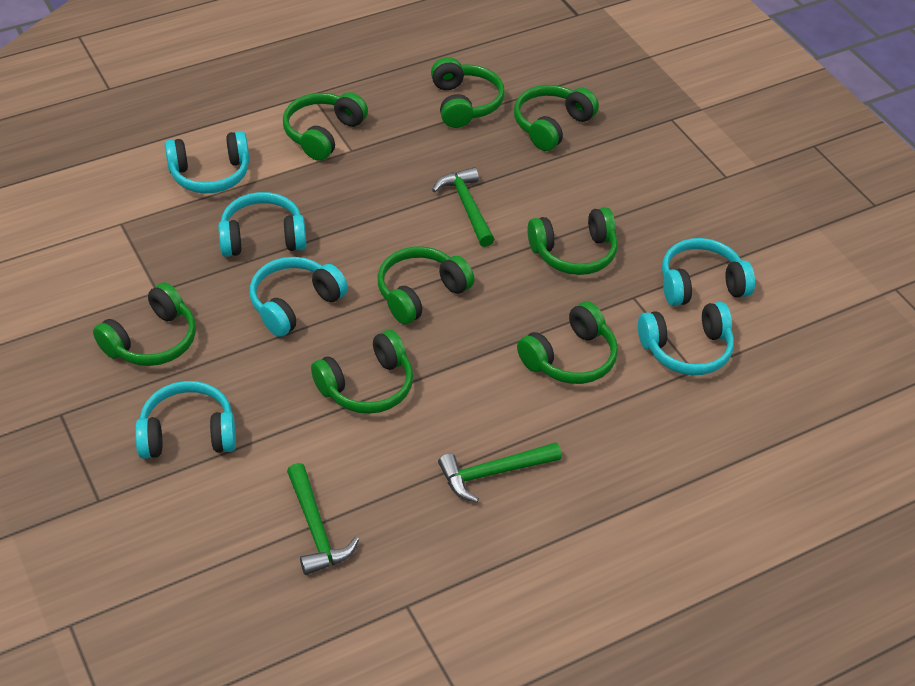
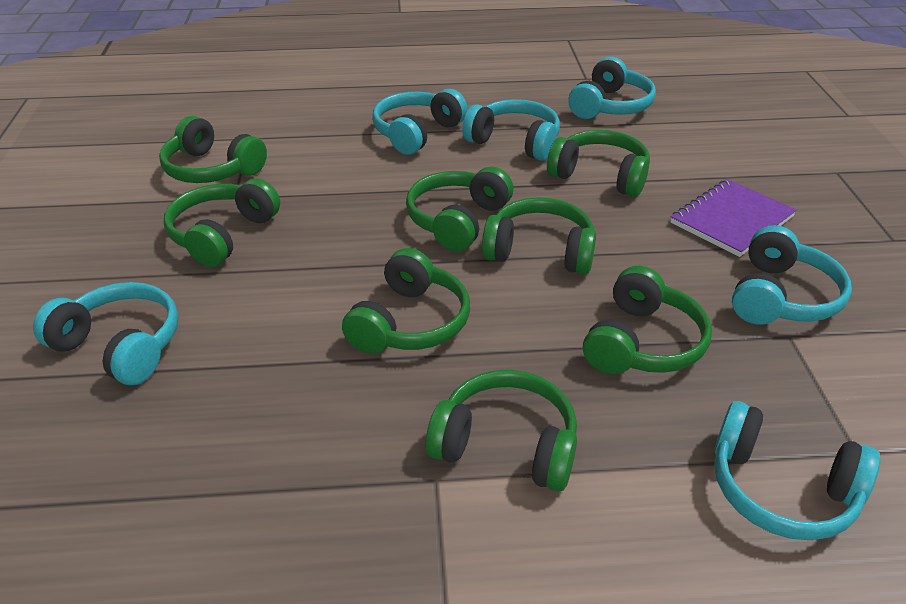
green hammer: 3 -> 0
purple notebook: 0 -> 1

